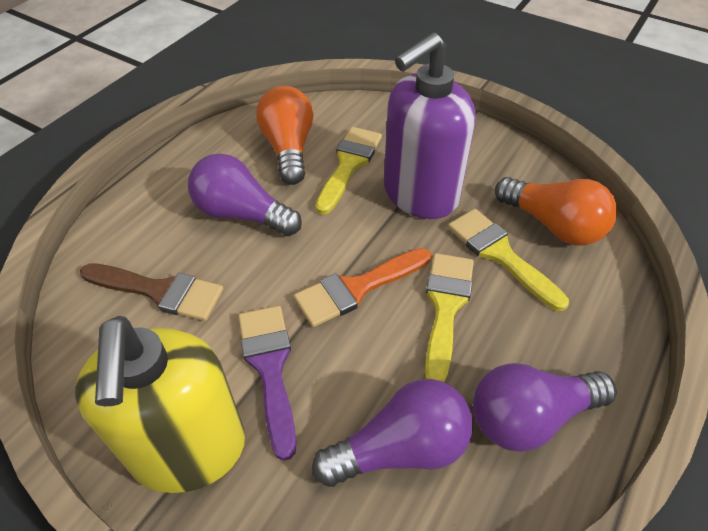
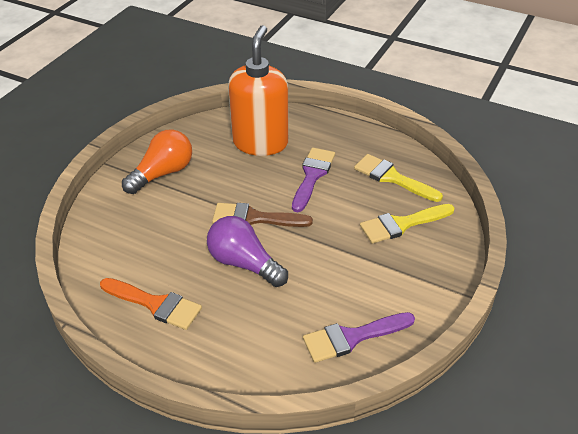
orange light bulb: 2 -> 1
orange soap dispenser: 0 -> 1
purple brush: 1 -> 2
purple light bulb: 3 -> 1
purple soap dispenser: 1 -> 0
yellow brush: 3 -> 2
yellow soap dispenser: 1 -> 0

